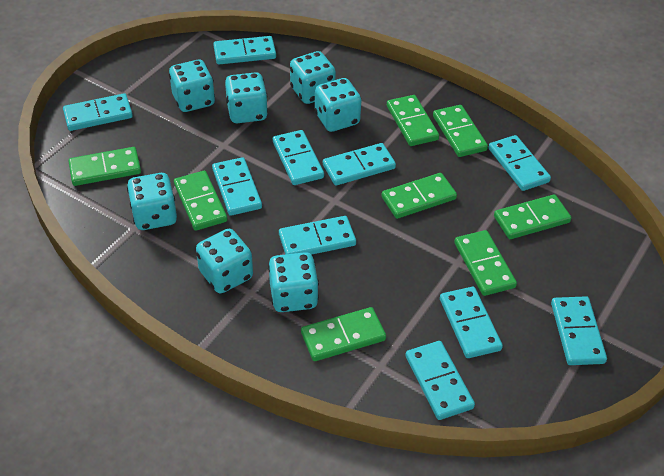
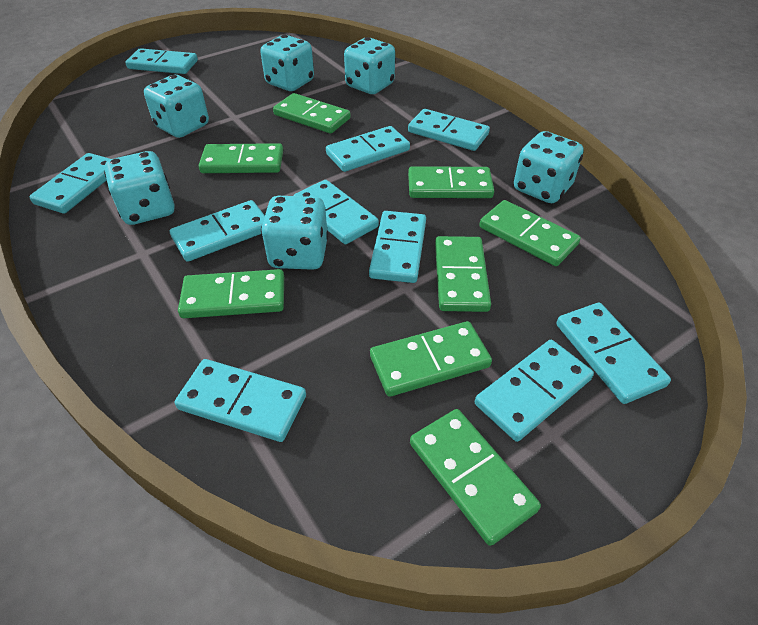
turquoise dice: 7 -> 6

